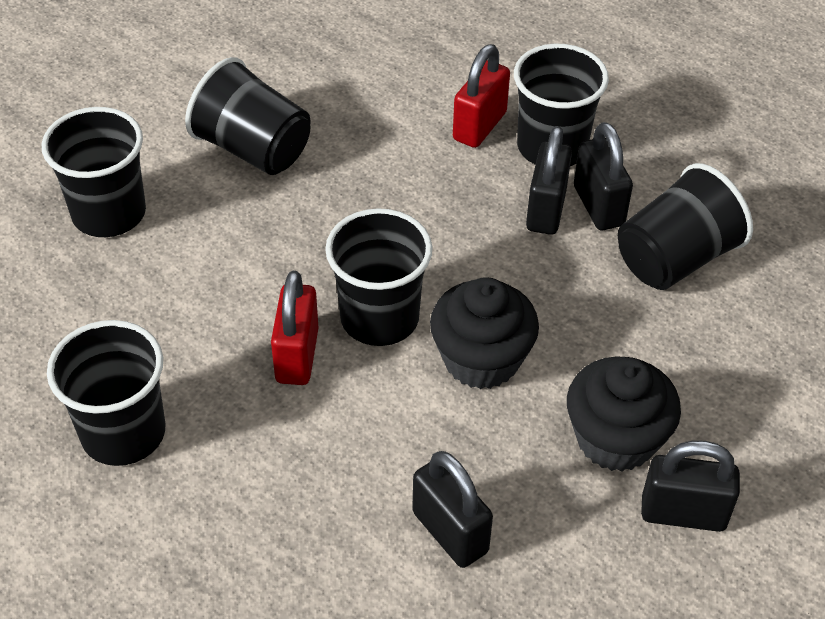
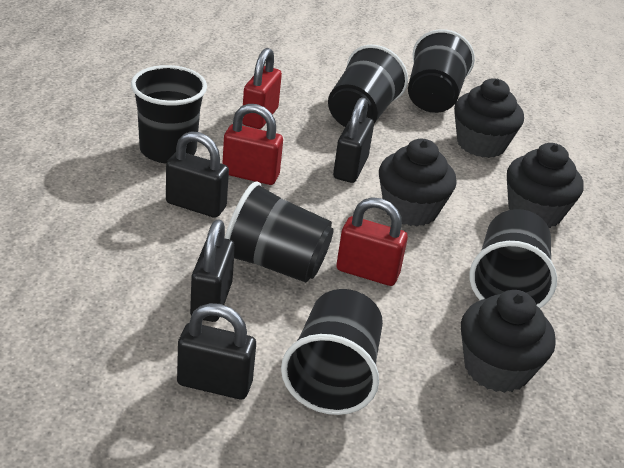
black cupcake: 2 -> 4
red padlock: 2 -> 3

